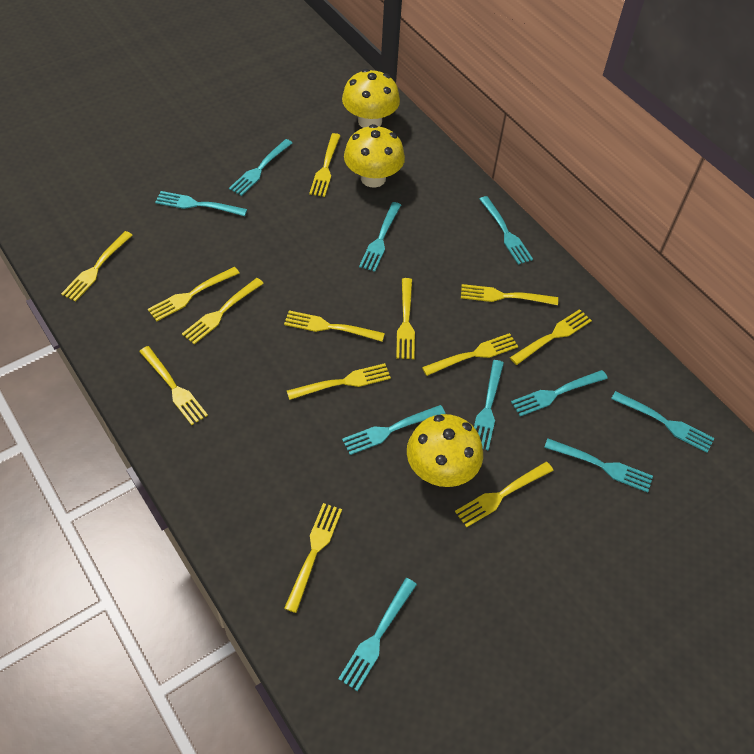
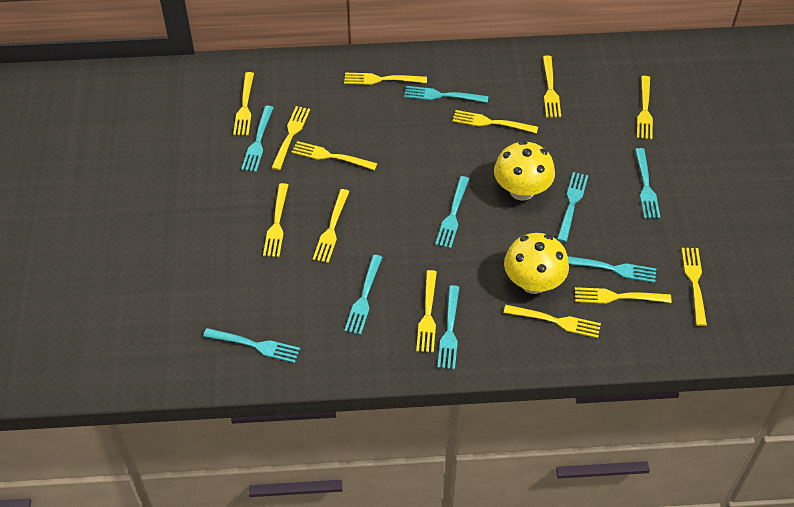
turquoise fork: 10 -> 9
yellow mushroom: 3 -> 2

